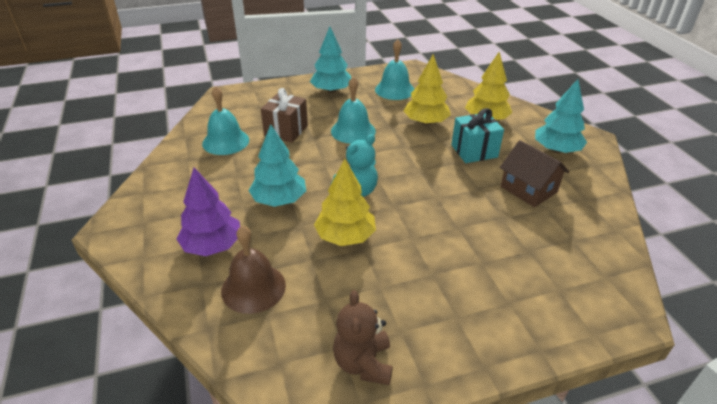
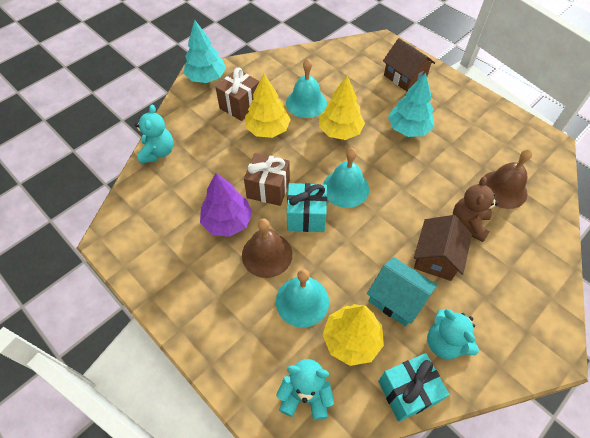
brown bell: 1 -> 2
brown gift: 1 -> 2
brown house: 1 -> 2
turquoise gift: 1 -> 2
turquoise house: 0 -> 1
turquoise teddy bear: 1 -> 3
turquoise tree: 3 -> 2

